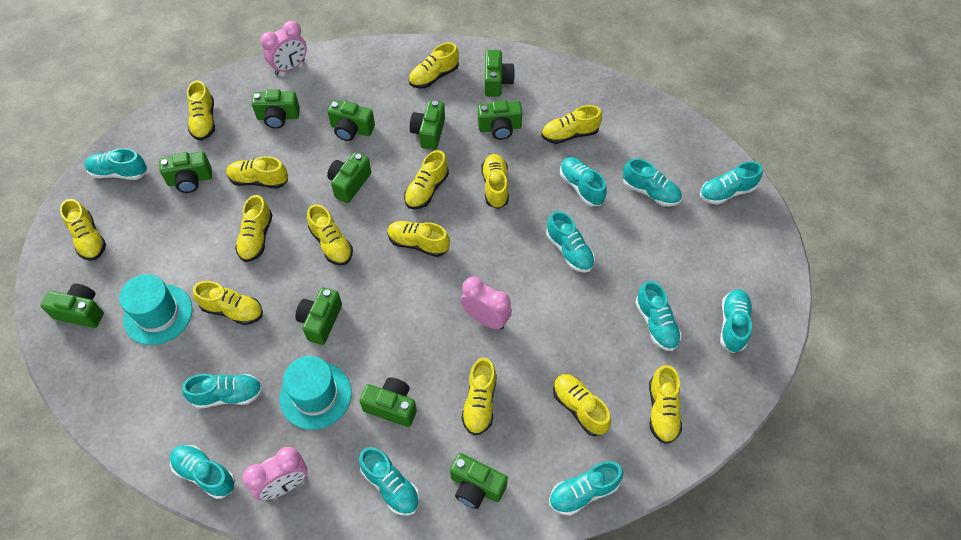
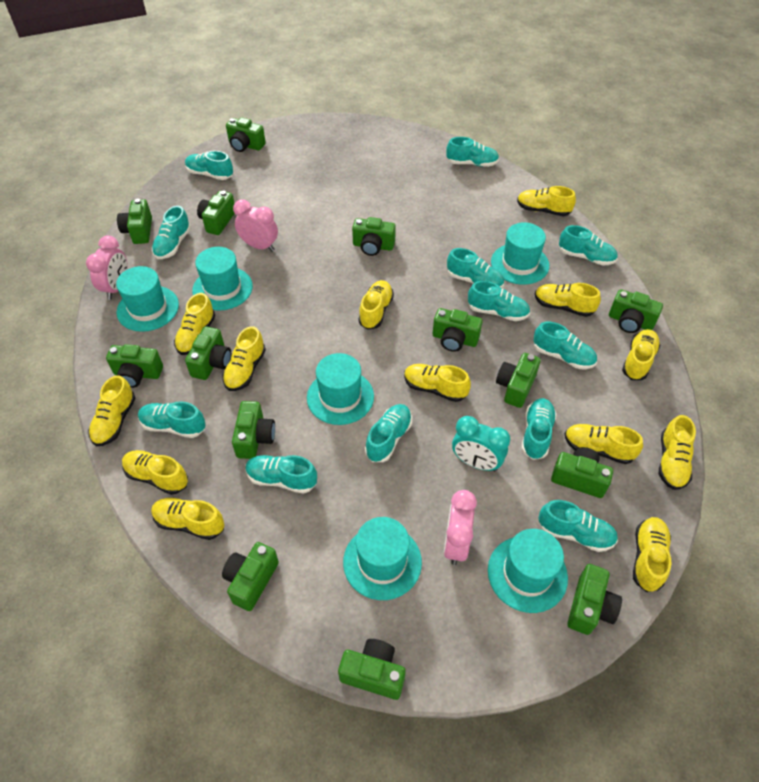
green camera: 11 -> 14
turquoise clock: 0 -> 1
turquoise hat: 2 -> 6
turquoise shoe: 11 -> 12
yellow shoe: 14 -> 13

